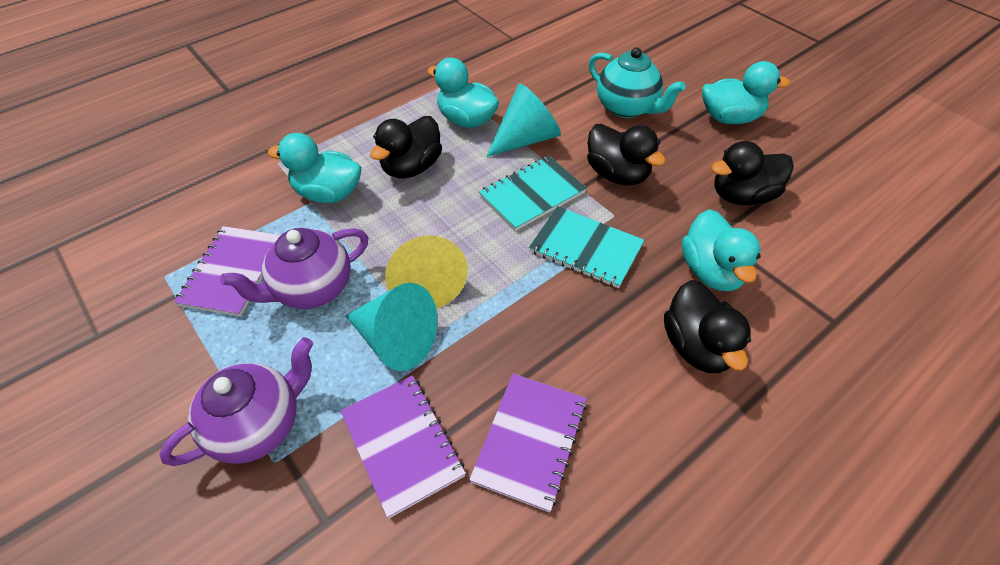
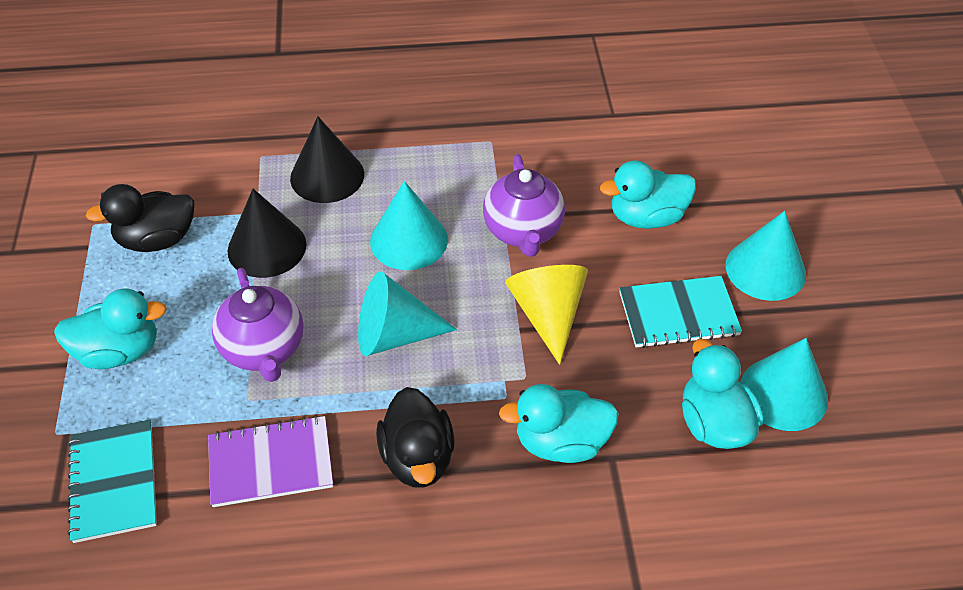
black cone: 0 -> 2
black duck: 4 -> 2
purple notebook: 3 -> 1
turquoise cone: 2 -> 4
turquoise teapot: 1 -> 0

